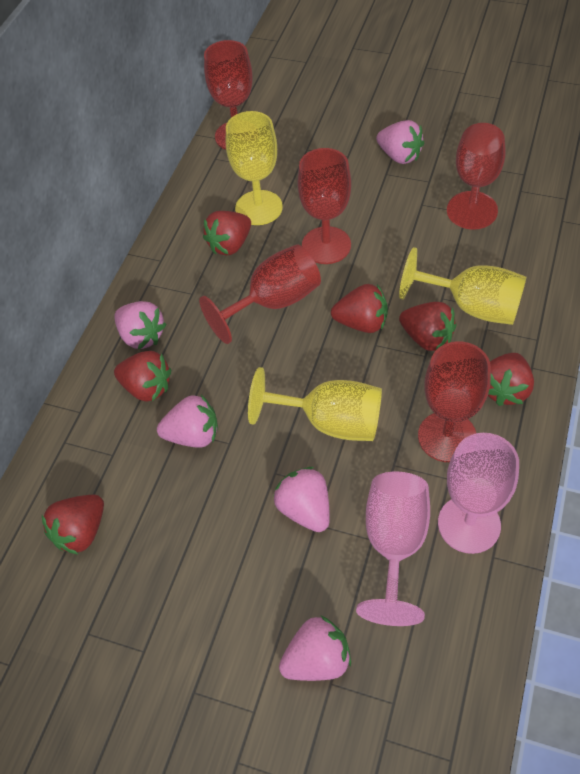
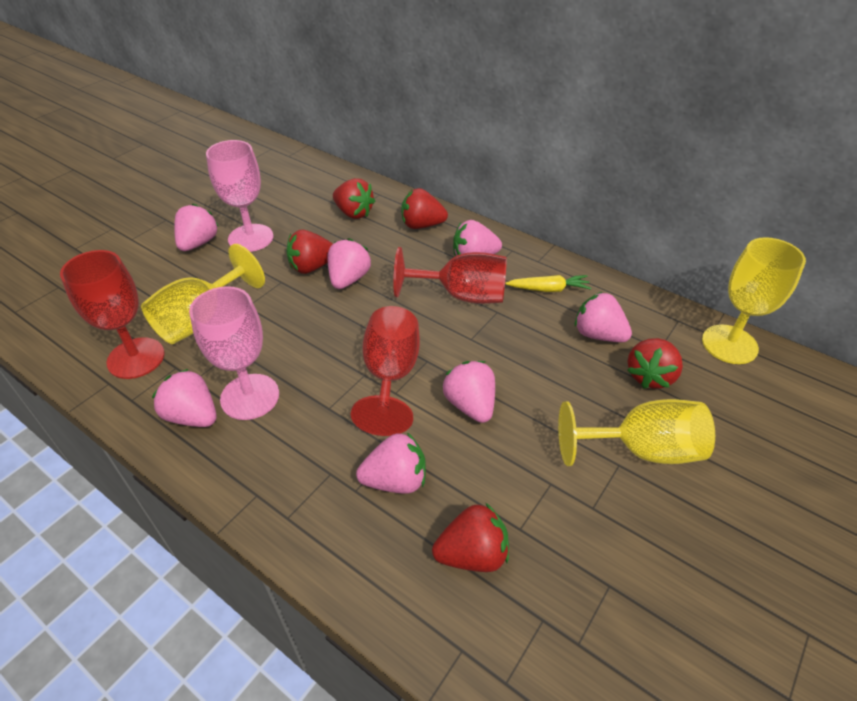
pink strawberry: 5 -> 7
red goblet: 5 -> 3
red strawberry: 6 -> 5
yellow carrot: 0 -> 1

